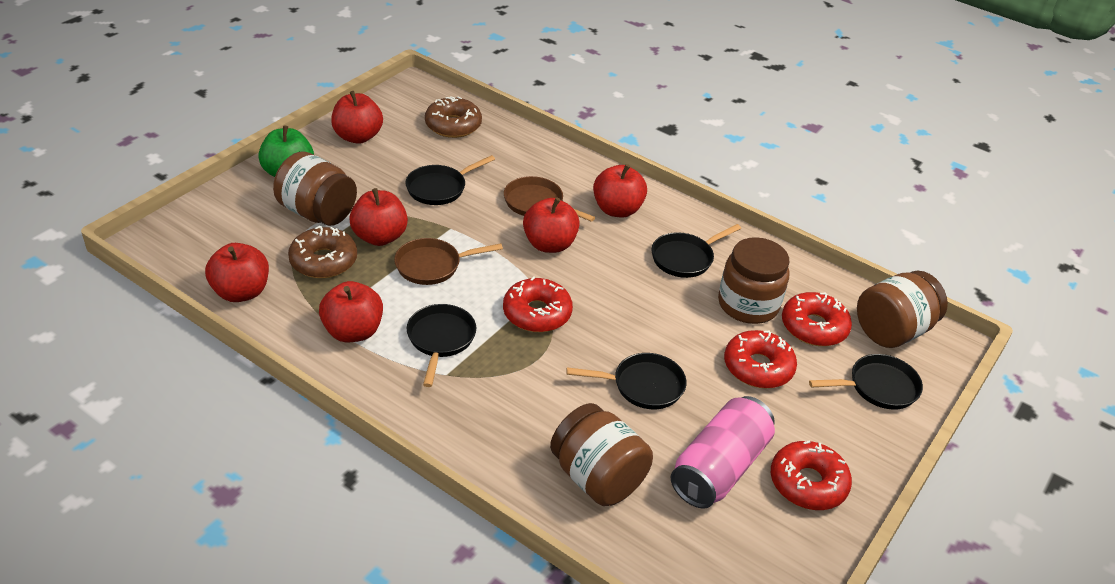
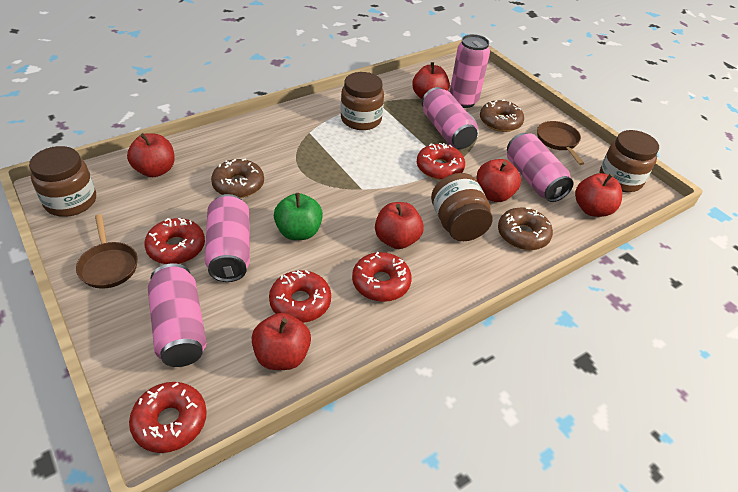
black pan: 5 -> 0
brown donut: 2 -> 3
pink can: 1 -> 5
red donut: 4 -> 5

